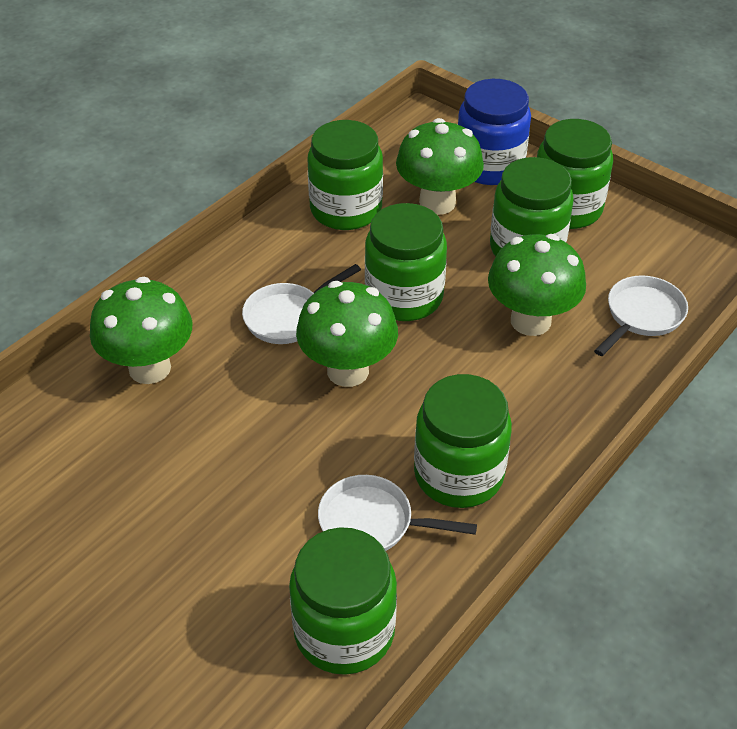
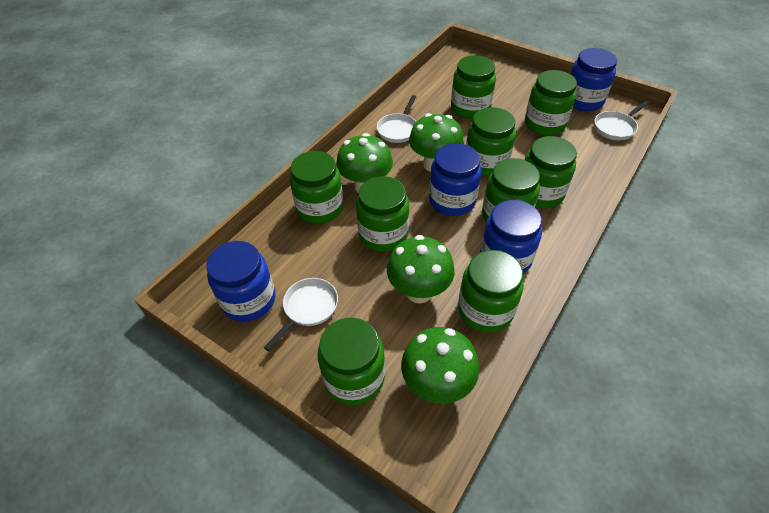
blue jar: 1 -> 4
green jar: 6 -> 9

